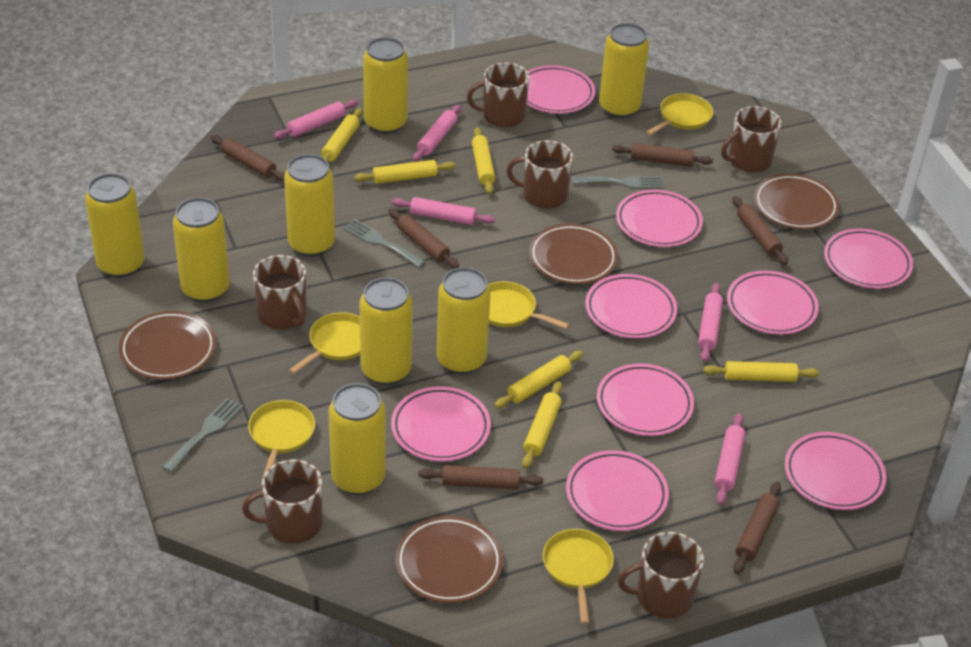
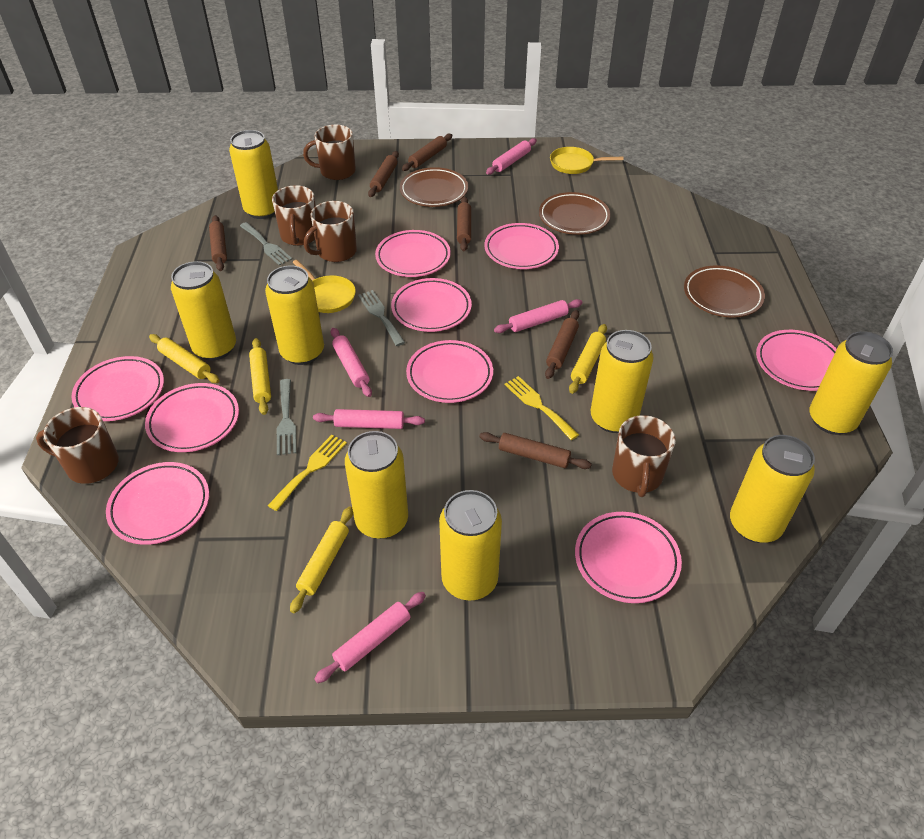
brown mug: 6 -> 5
brown plate: 4 -> 3
yellow fork: 0 -> 2
yellow pan: 5 -> 2
yellow rolling pin: 6 -> 4

